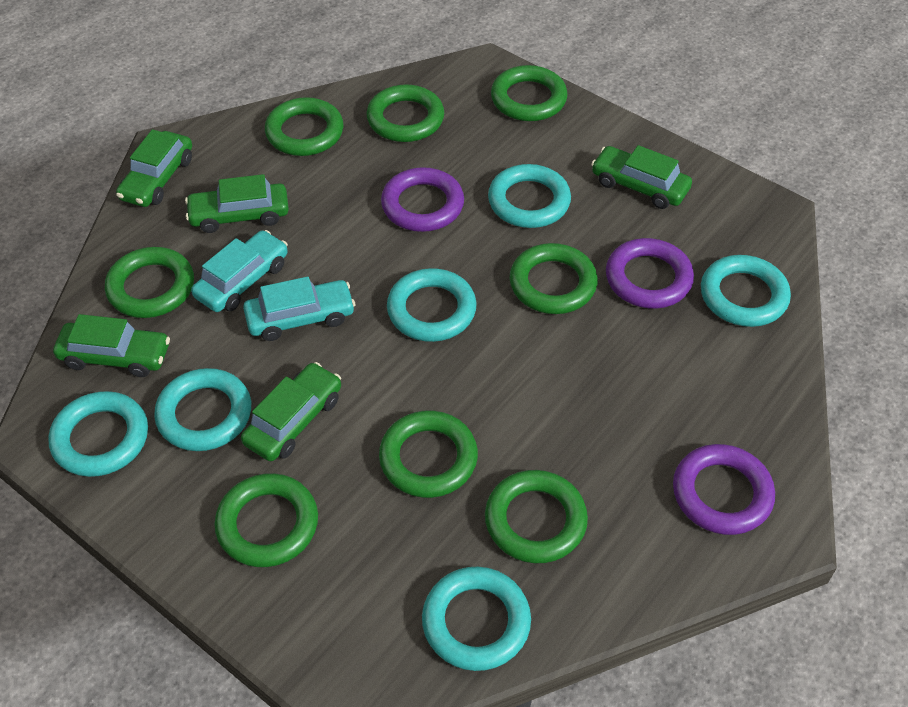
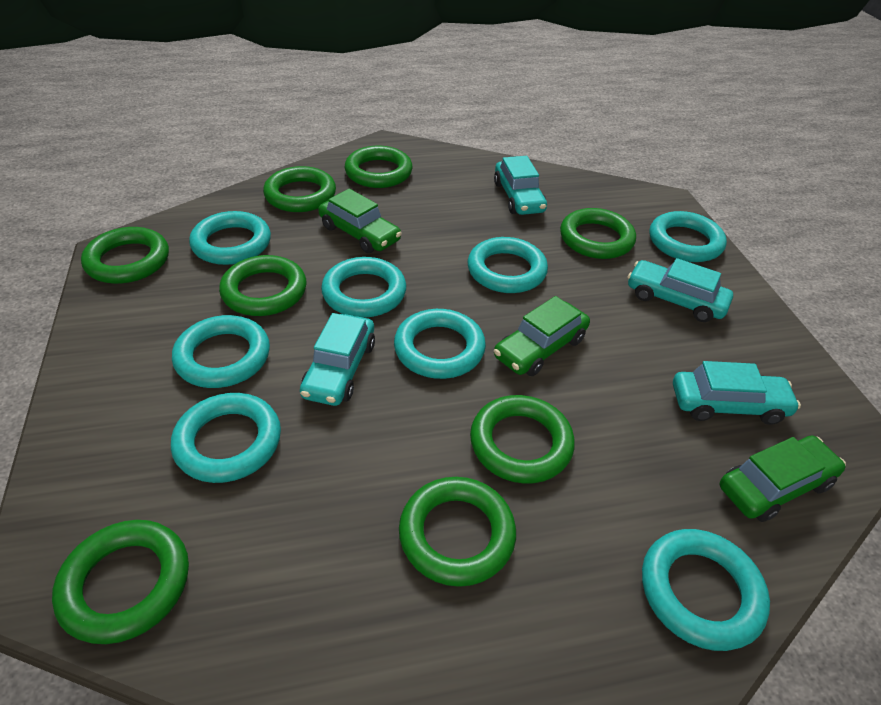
green car: 5 -> 3
purple ring: 3 -> 0
turquoise car: 2 -> 4
turquoise ring: 6 -> 8

